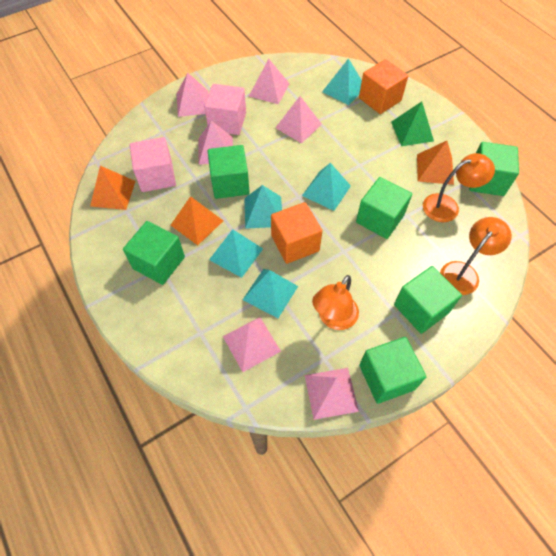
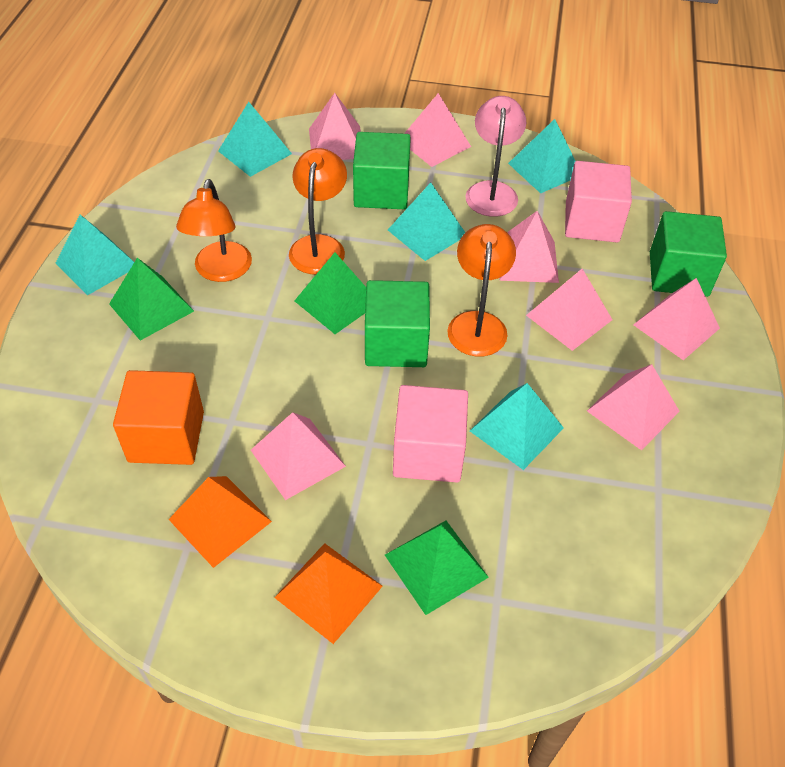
green cube: 6 -> 3
green pyramid: 1 -> 3
orange cube: 2 -> 1
orange pyramid: 3 -> 2
pink lamp: 0 -> 1
pink pyramid: 6 -> 7

